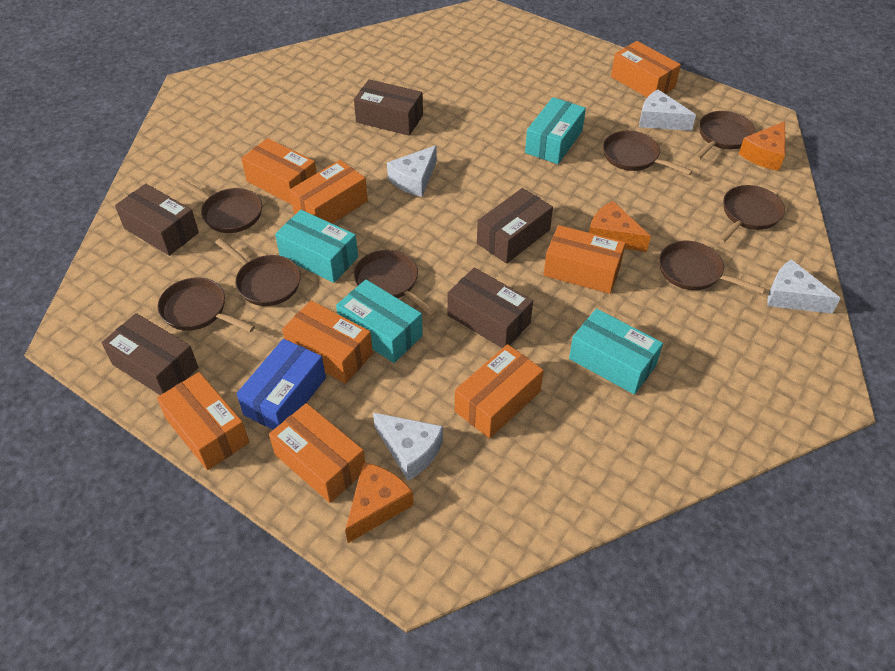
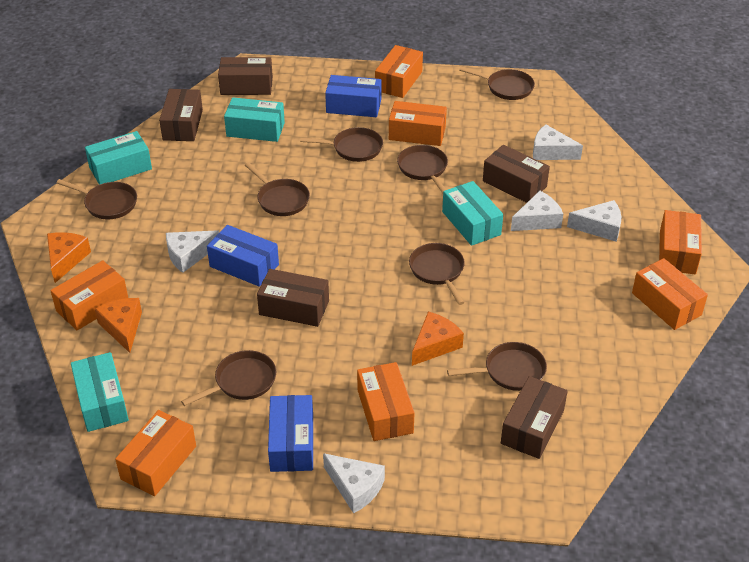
blue box: 1 -> 3
orange box: 8 -> 7
white cheese: 4 -> 5

